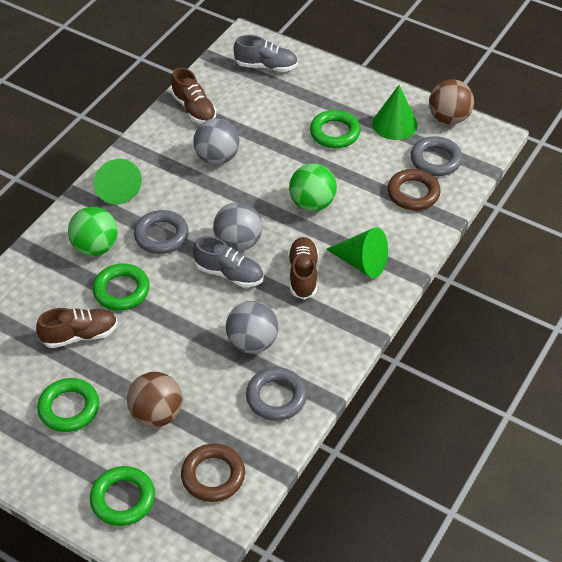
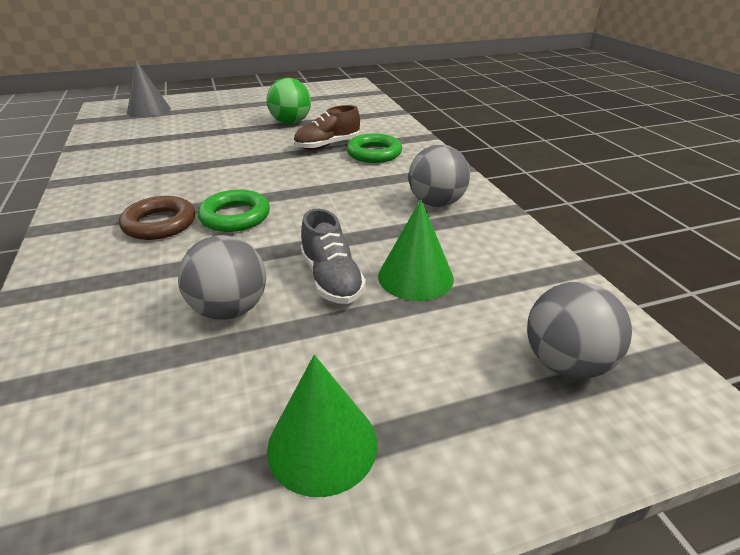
brown ball: 2 -> 0
brown ring: 2 -> 1
brown shoe: 3 -> 1
green ball: 2 -> 1
green cone: 3 -> 2
green ring: 4 -> 2
grey cone: 0 -> 1
grey ring: 3 -> 0
grey shoe: 2 -> 1

